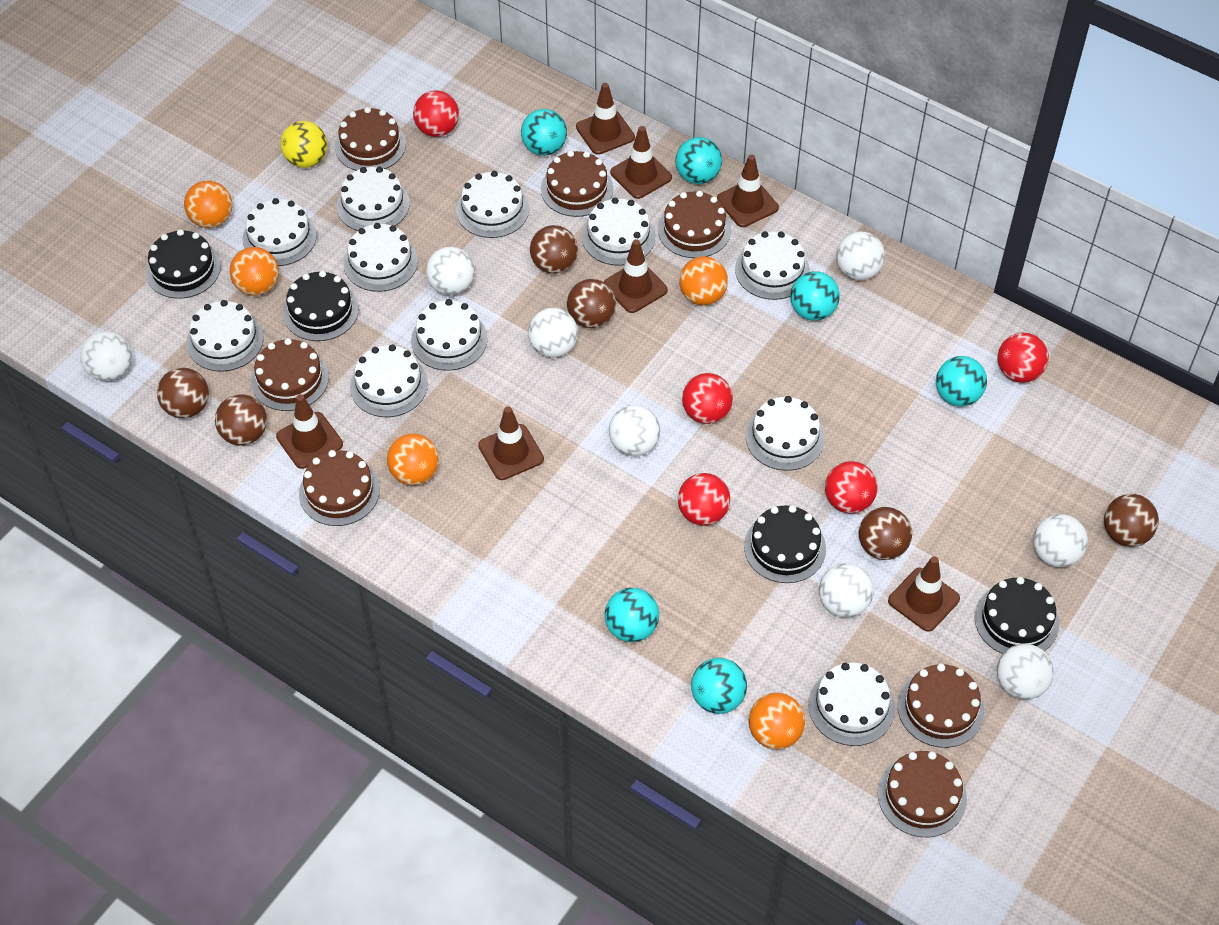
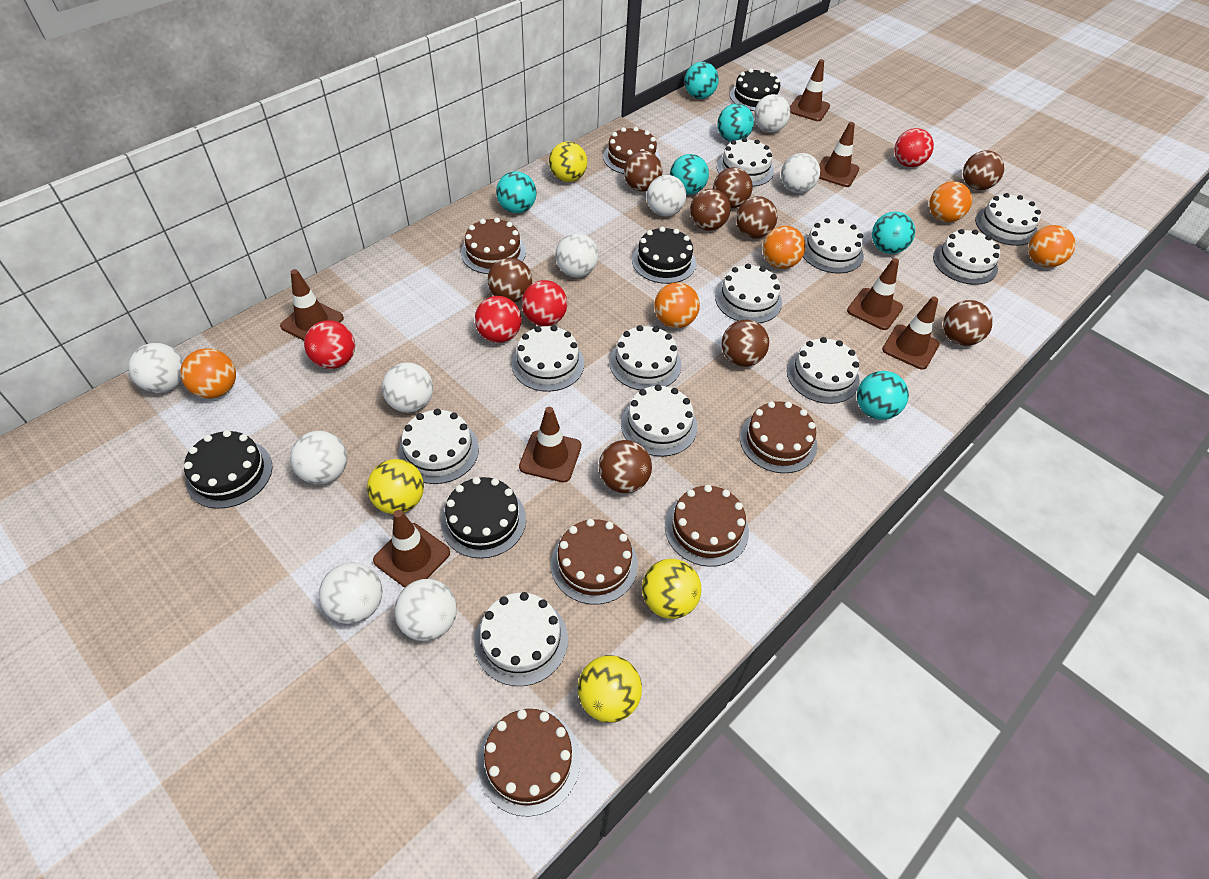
brown ball: 6 -> 9
brown cake: 7 -> 6
red ball: 5 -> 4
white ball: 8 -> 9
yellow ball: 1 -> 4

